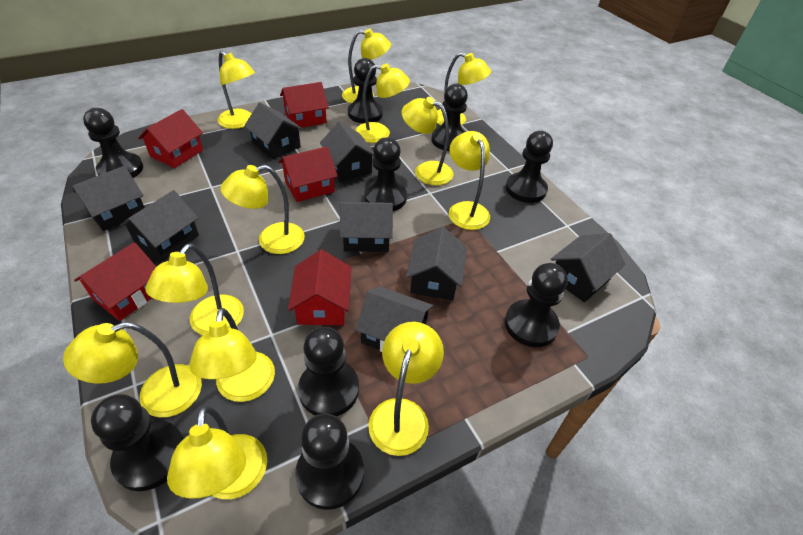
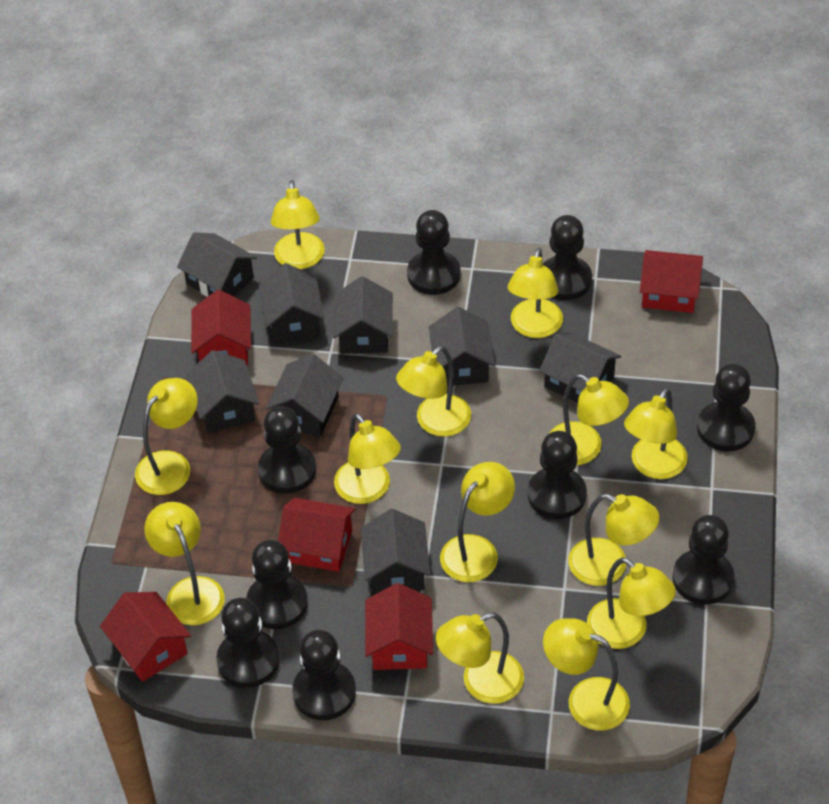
yellow lamp: 12 -> 13

